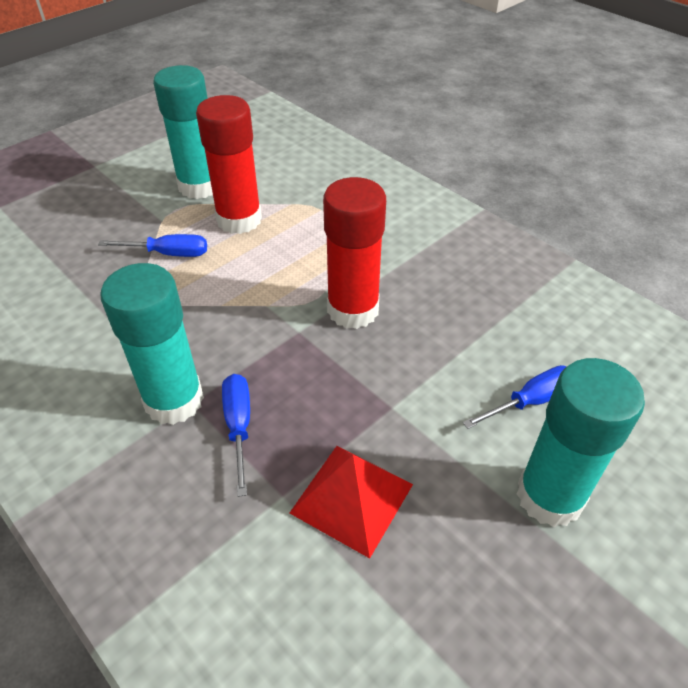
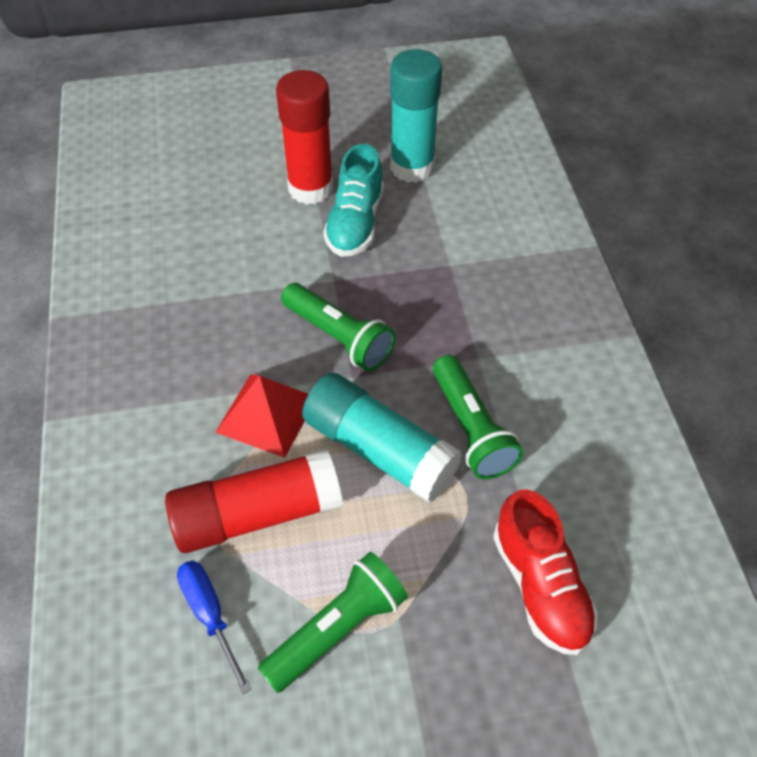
blue screwdriver: 3 -> 1
green flashlight: 0 -> 3
red shoe: 0 -> 1
turquoise glue stick: 3 -> 2
turquoise shoe: 0 -> 1

